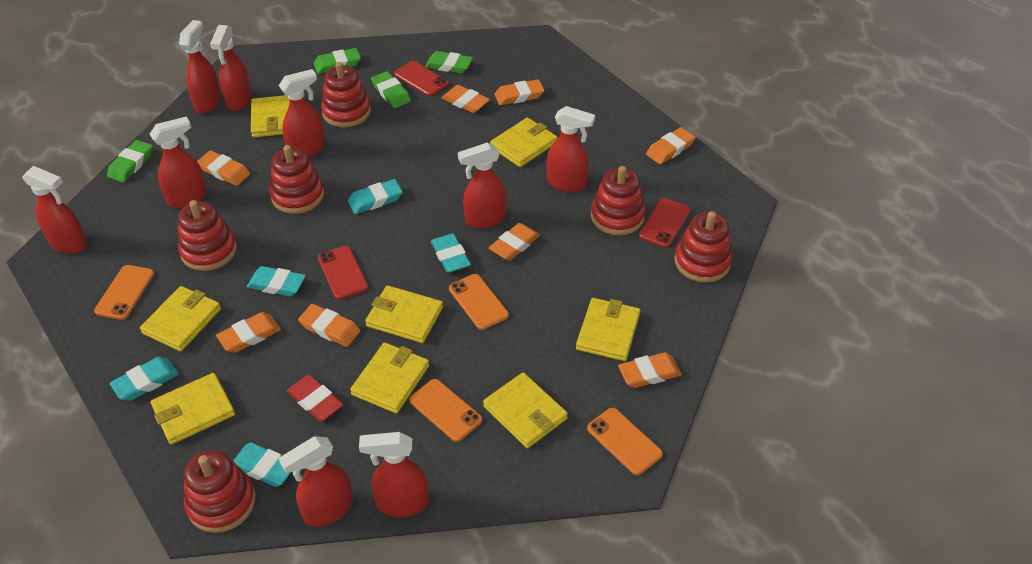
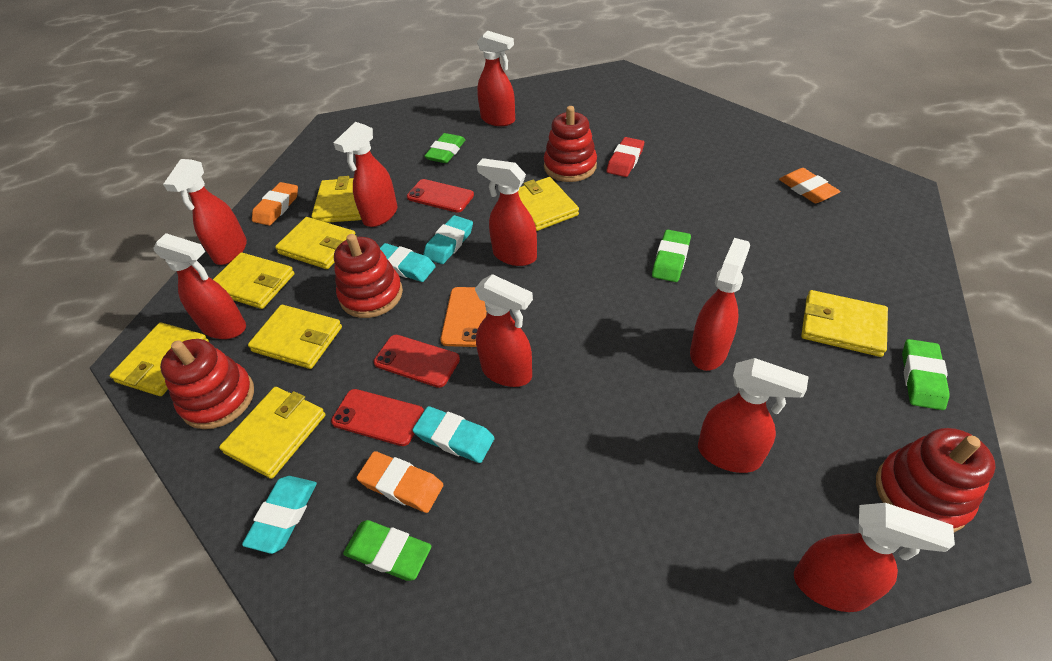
orange eraser: 8 -> 3
orange phone: 4 -> 1
red stacking toy: 6 -> 4
turquoise eraser: 5 -> 4

